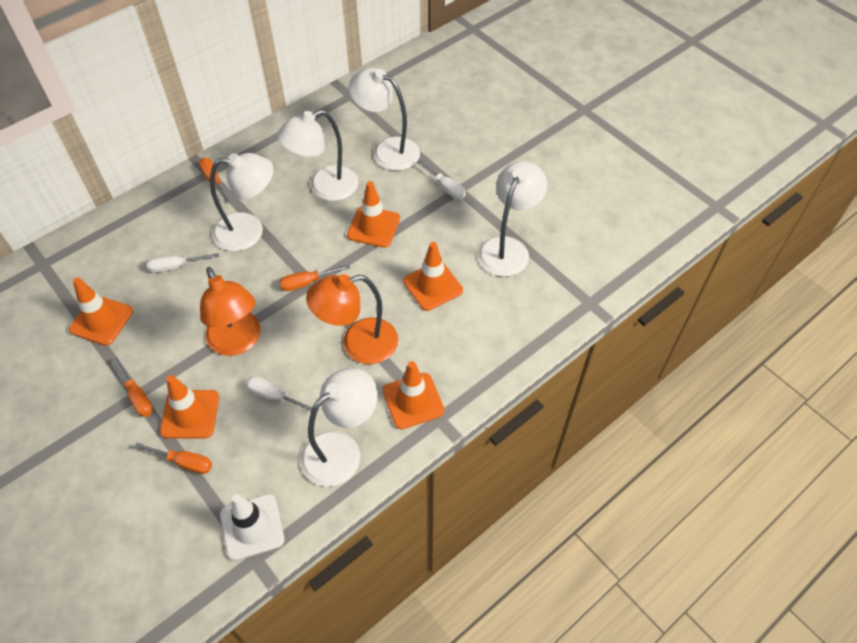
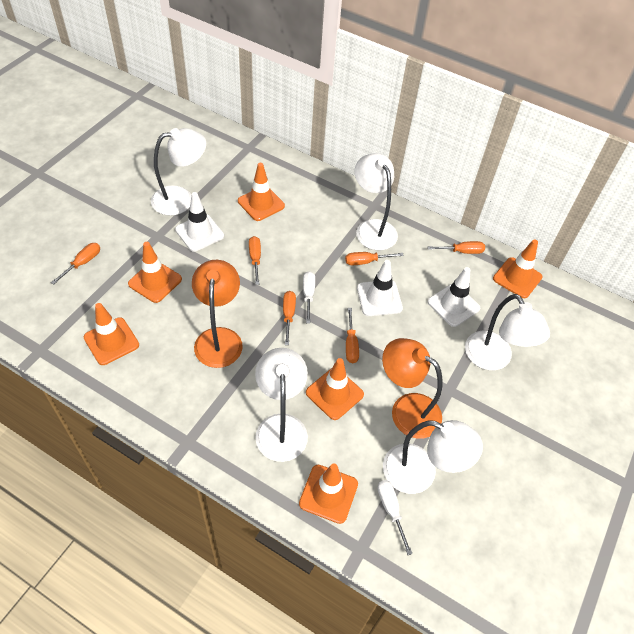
orange screwdriver: 4 -> 6
orange traffic cone: 5 -> 6
white screwdriver: 3 -> 2
white traffic cone: 1 -> 3

